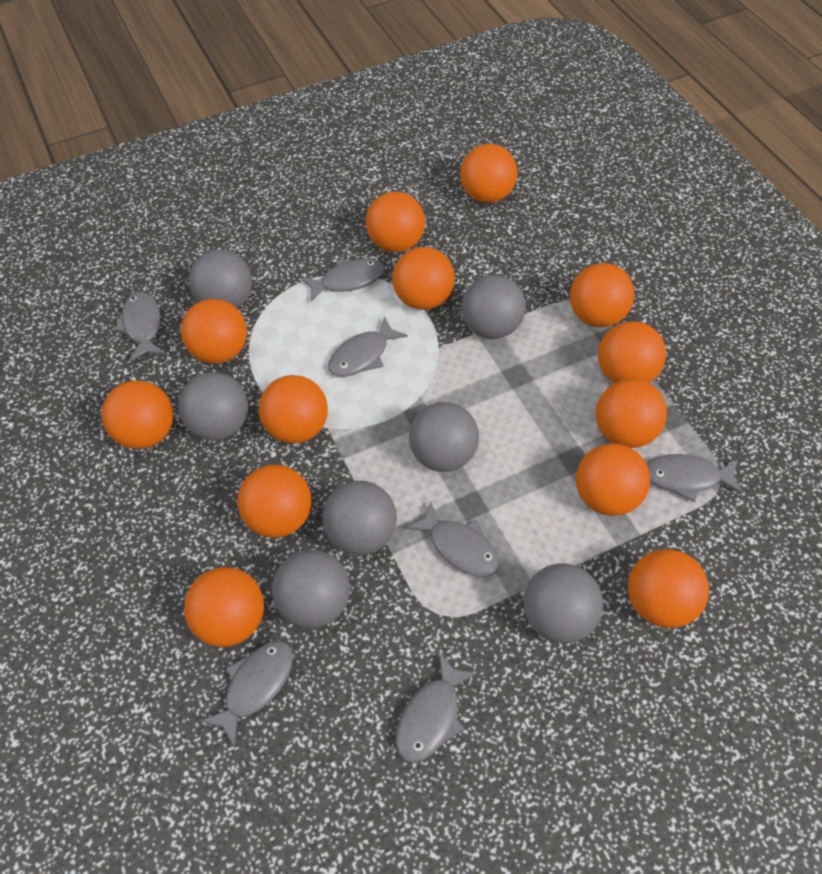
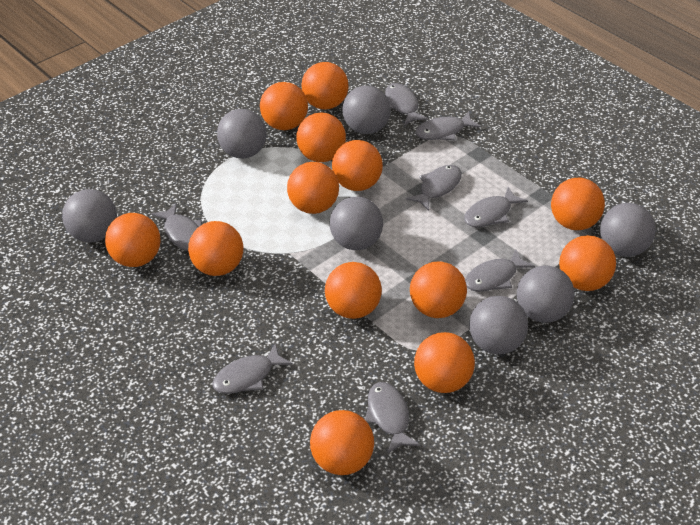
grey fish: 7 -> 8

